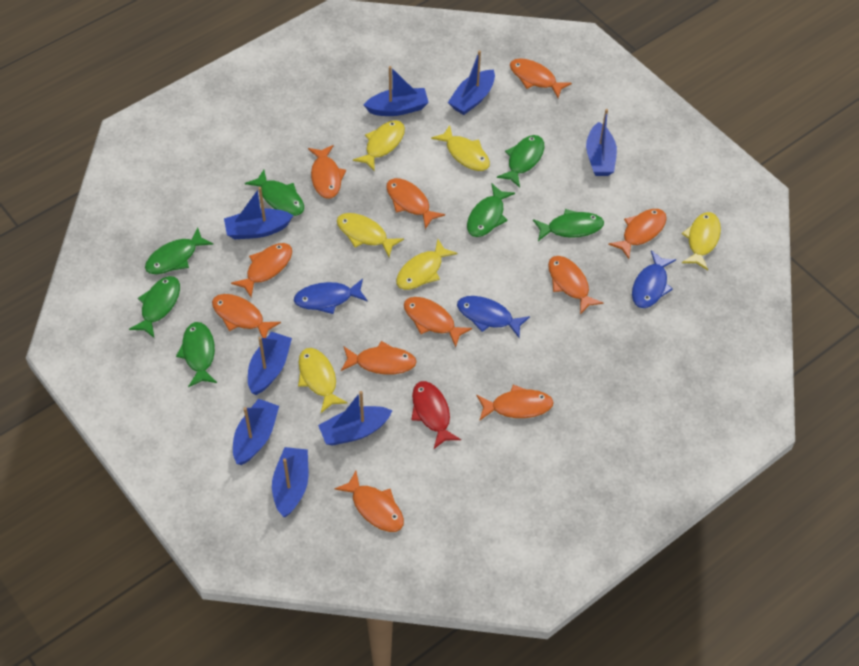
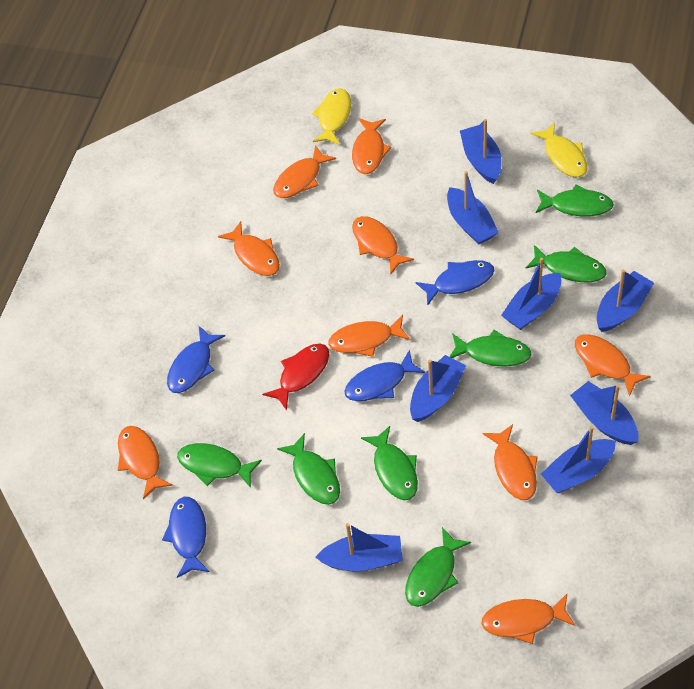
blue fish: 3 -> 4
orange fish: 11 -> 9
yellow fish: 6 -> 2

